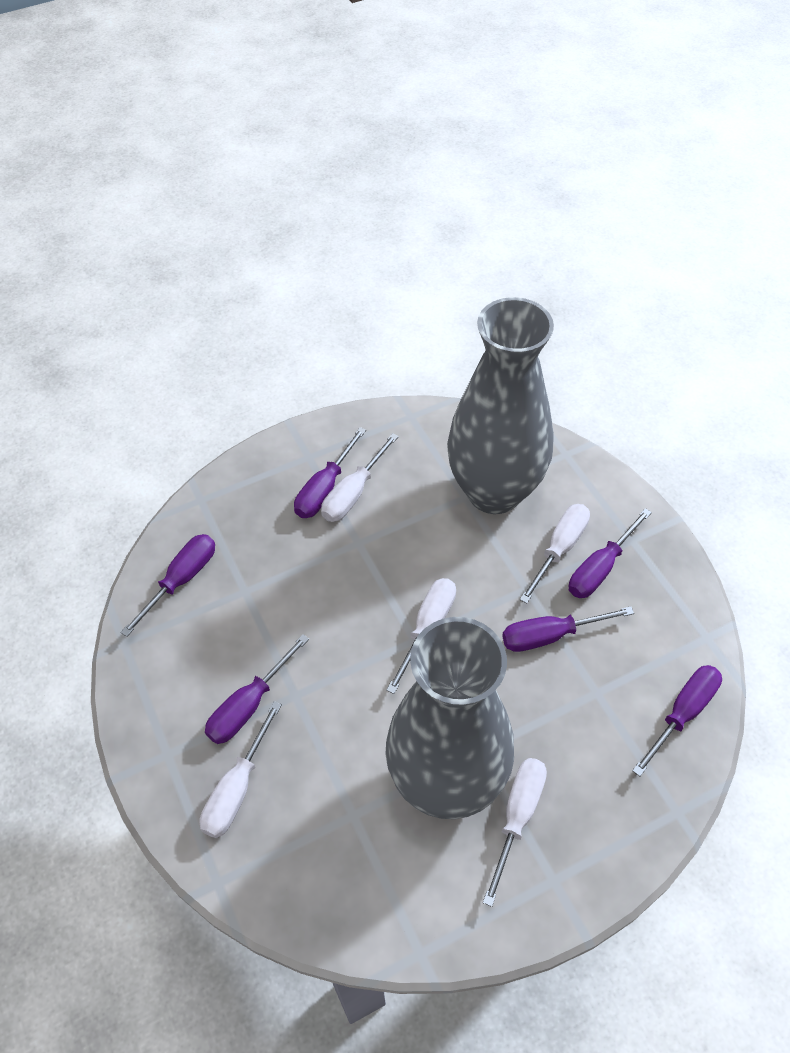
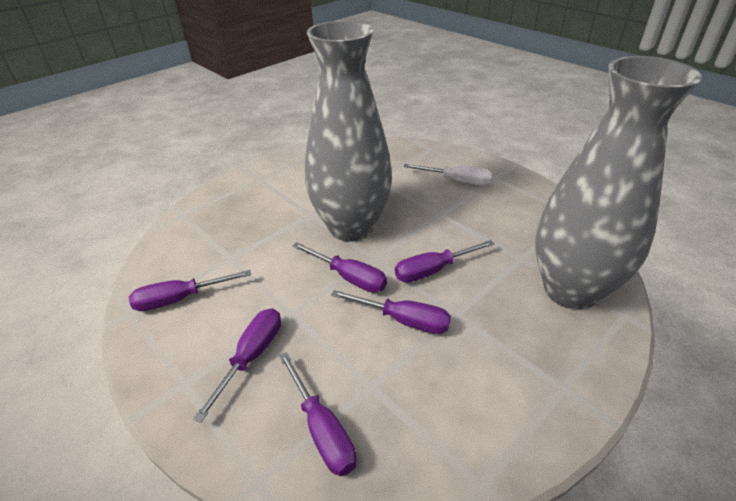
white screwdriver: 5 -> 1

